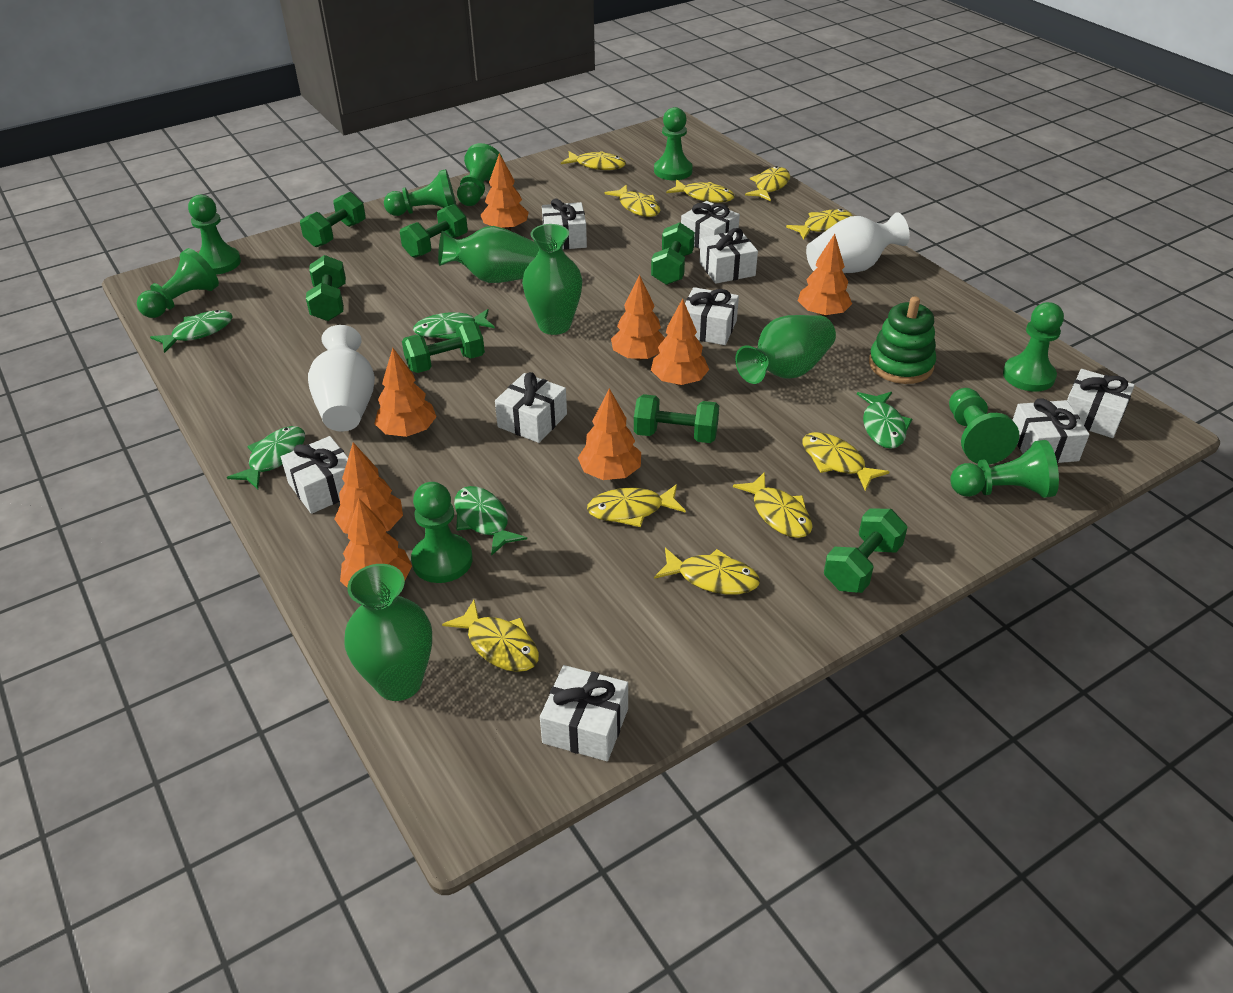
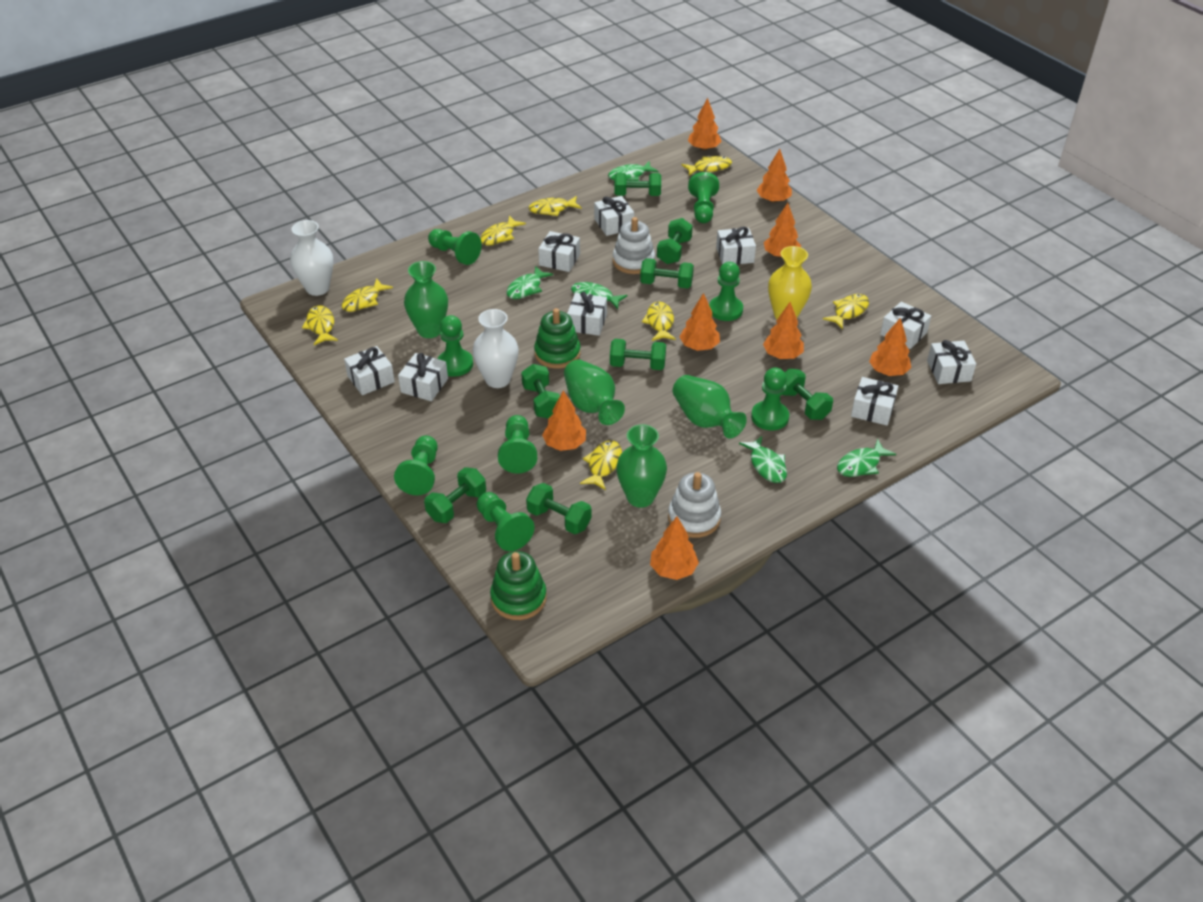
green dumbbell: 7 -> 8
green pawn: 9 -> 8
green stacking toy: 1 -> 2
white stacking toy: 0 -> 2
yellow fish: 10 -> 8
yellow vase: 0 -> 1

